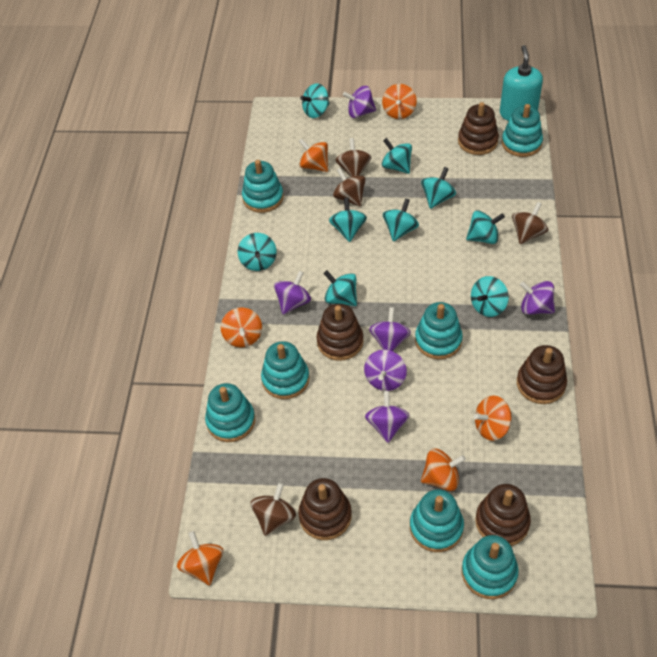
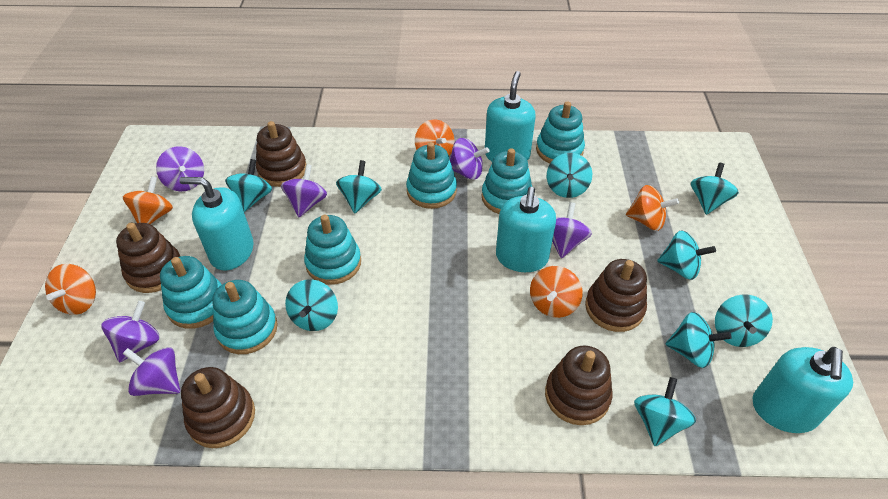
brown spinning top: 4 -> 0
orange spinning top: 6 -> 5
turquoise soap dispenser: 1 -> 4
turquoise stacking toy: 7 -> 6

